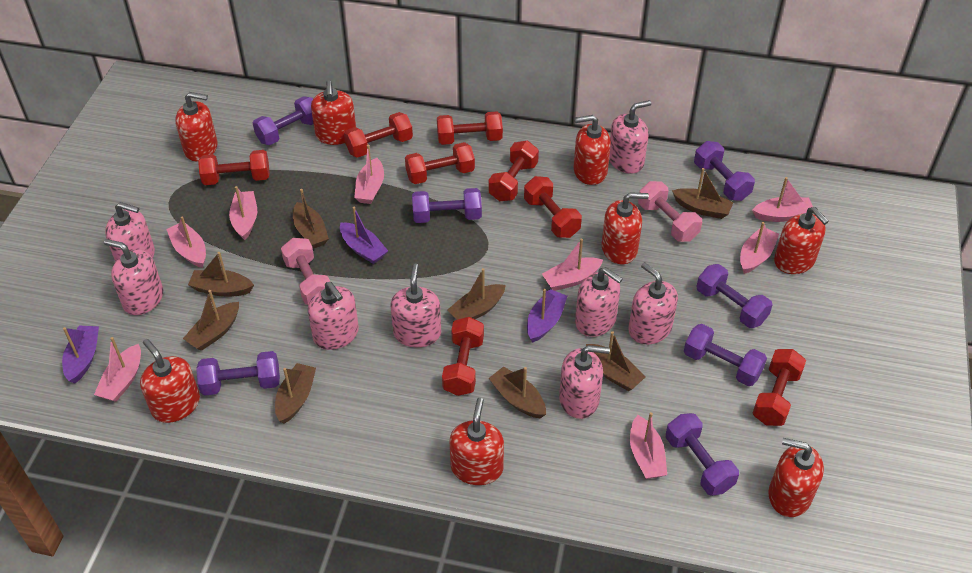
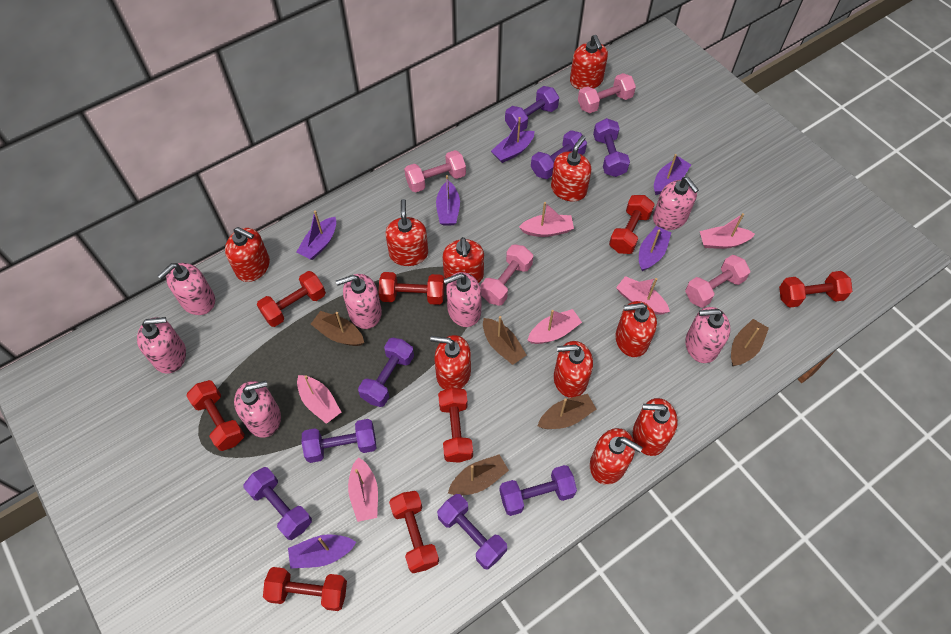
brown boat: 8 -> 5
pink boat: 8 -> 6
pink dumbbell: 2 -> 4
pink soap dispenser: 8 -> 7
purple boat: 3 -> 6
purple dumbbell: 7 -> 8
red soap dispenser: 8 -> 10

